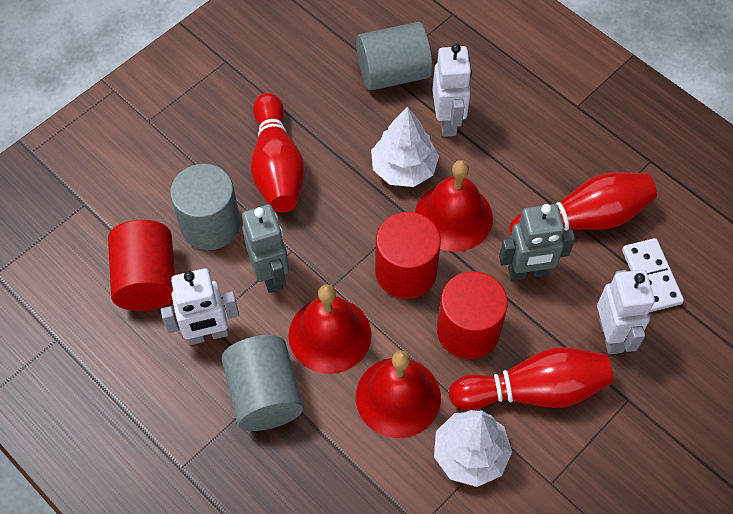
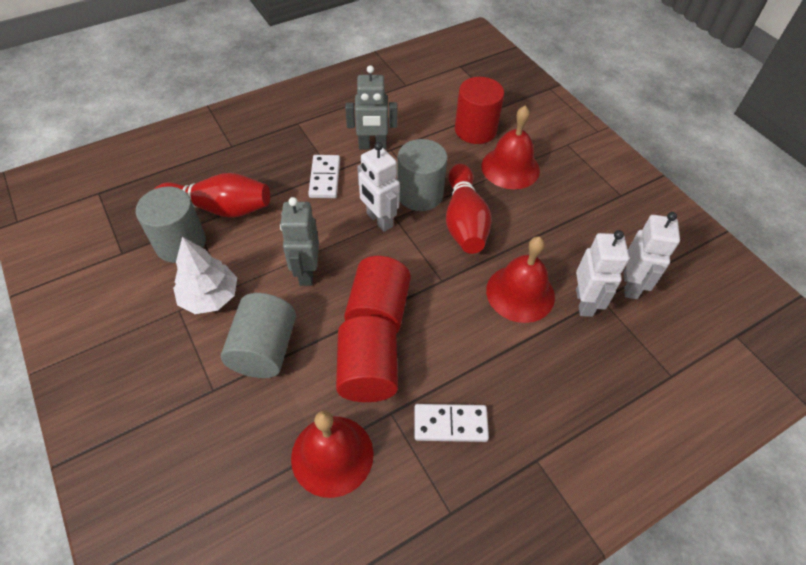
red bowling pin: 3 -> 2
white domino: 1 -> 2
white tree: 2 -> 1

